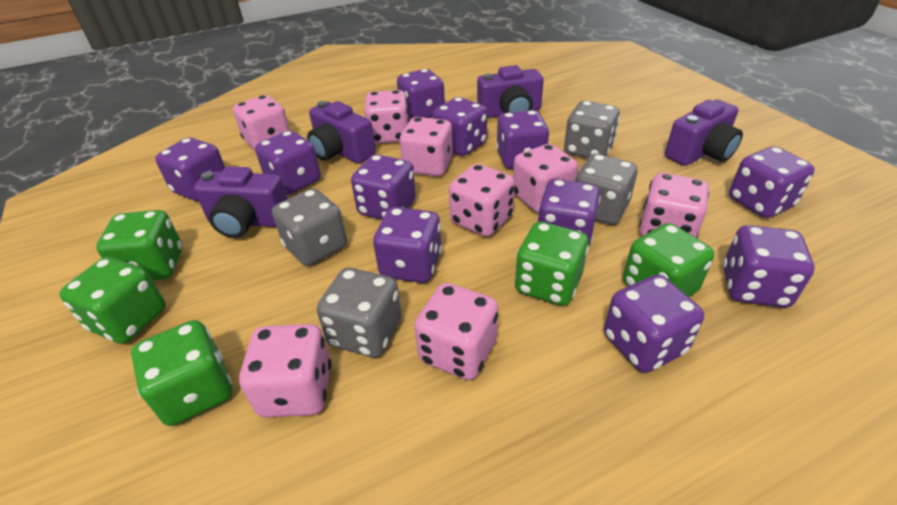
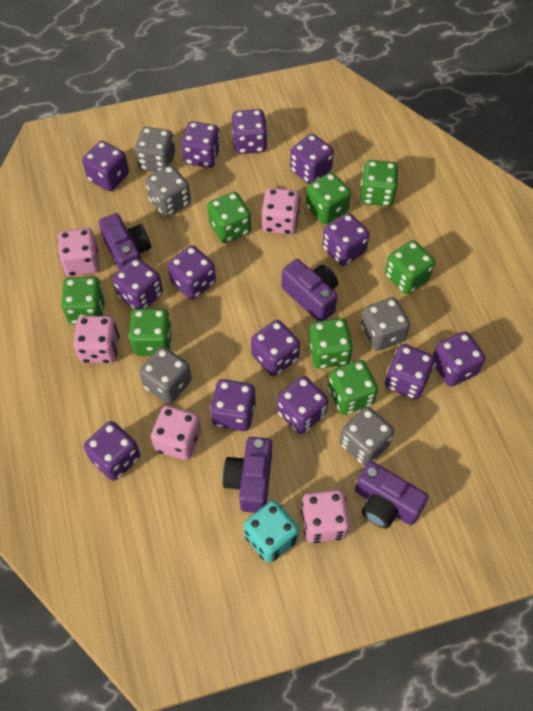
green dice: 5 -> 8
grey dice: 4 -> 5
pink dice: 8 -> 5
purple dice: 11 -> 13
turquoise dice: 0 -> 1

